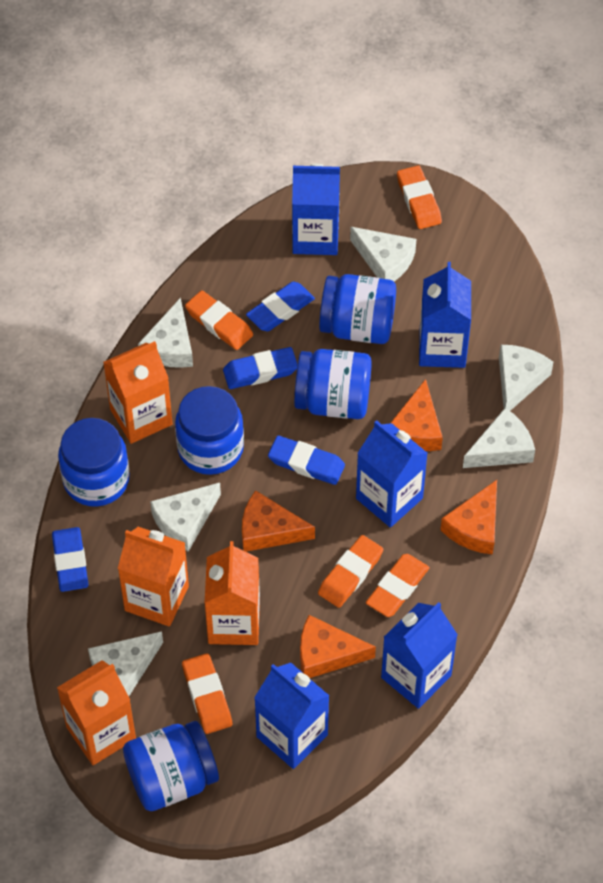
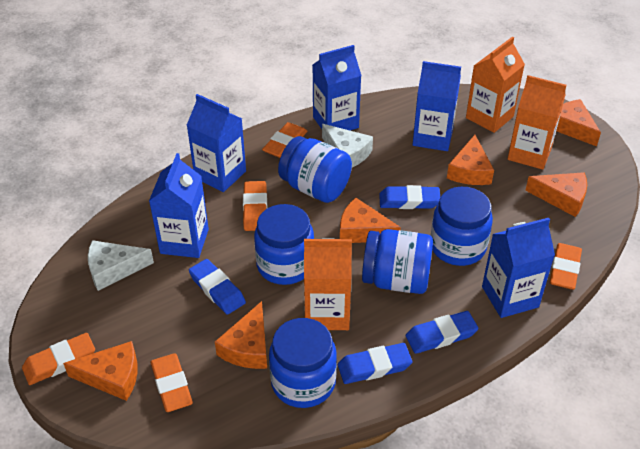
orange carton: 4 -> 3
orange cheese: 4 -> 6
white cheese: 6 -> 2

